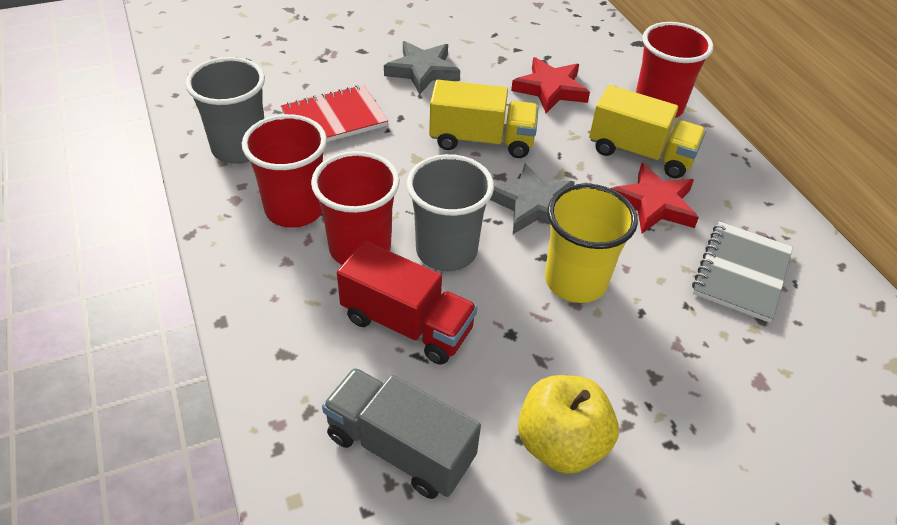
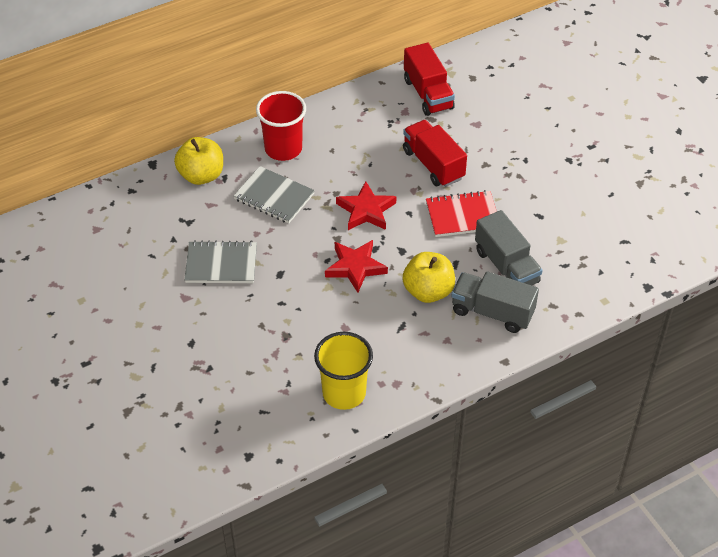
grey cup: 2 -> 0
grey notebook: 1 -> 2
grey star: 2 -> 0
grey truck: 1 -> 2
red cup: 3 -> 1
red truck: 1 -> 2
yellow apple: 1 -> 2
yellow truck: 2 -> 0

